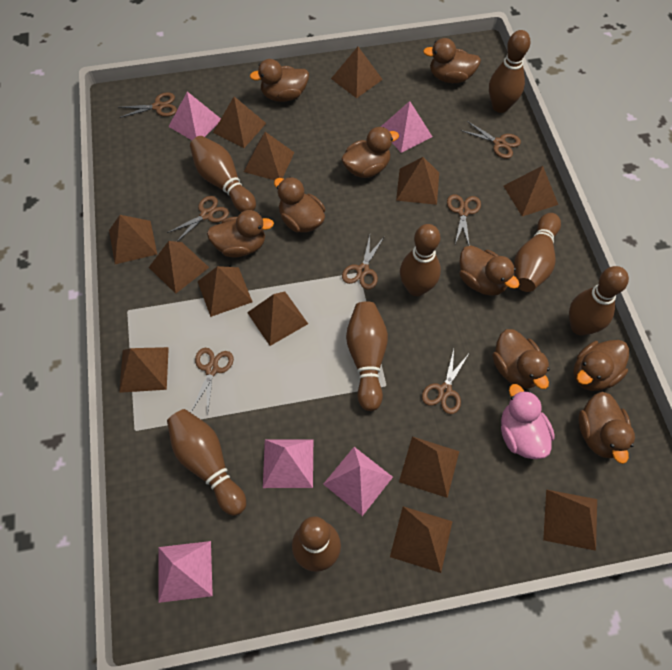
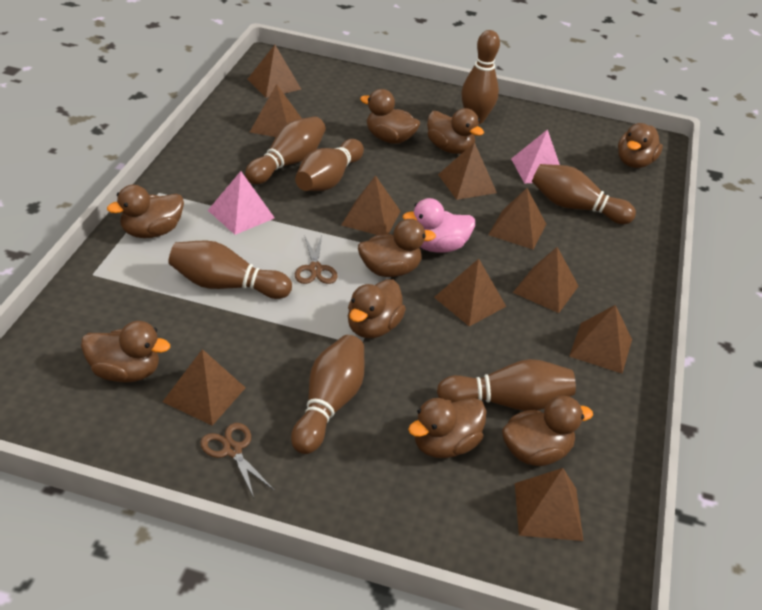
brown bowling pin: 8 -> 7
brown pyramid: 13 -> 10
brown scissors: 7 -> 2
pink pyramid: 5 -> 2

